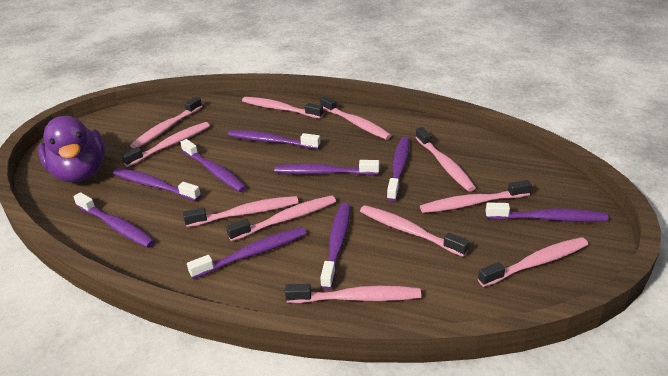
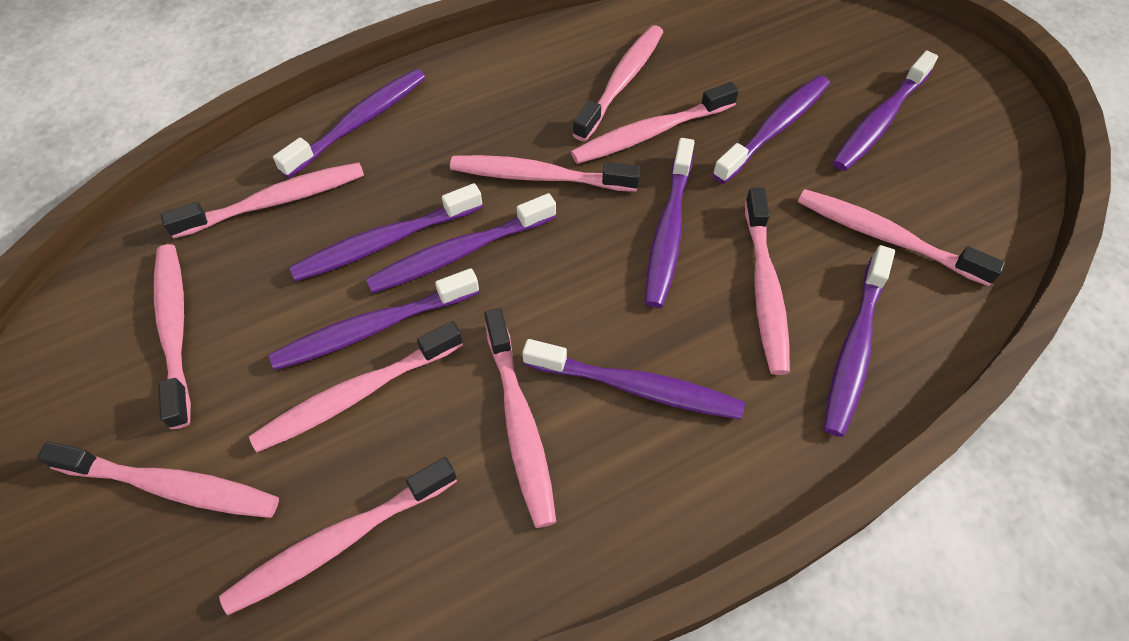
purple duck: 1 -> 0

